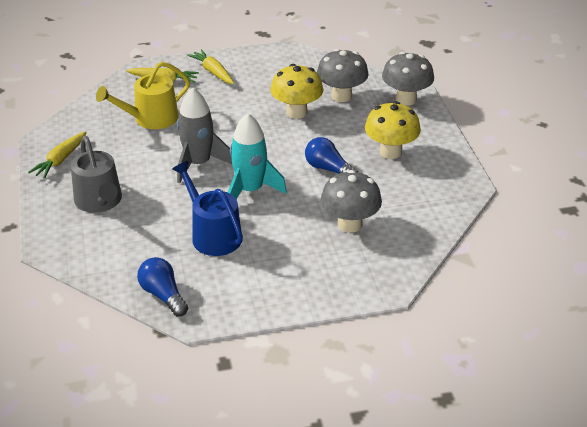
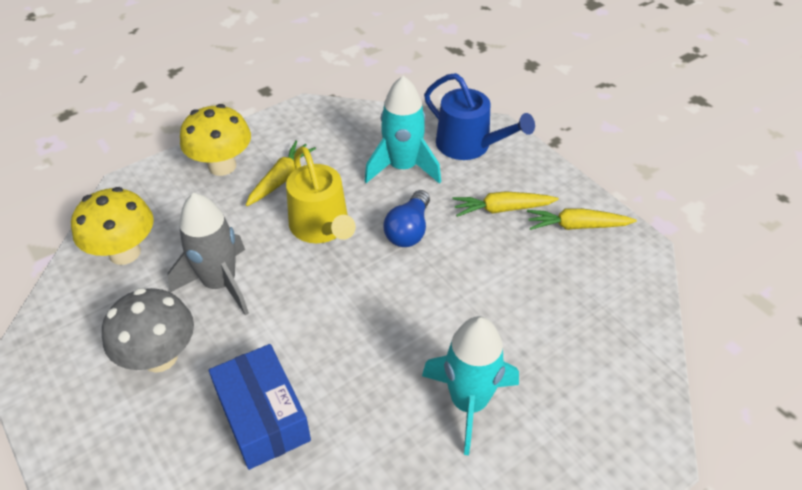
blue box: 0 -> 1
blue light bulb: 2 -> 1
grey mushroom: 3 -> 1
grey watering can: 1 -> 0
turquoise rocket: 1 -> 2

